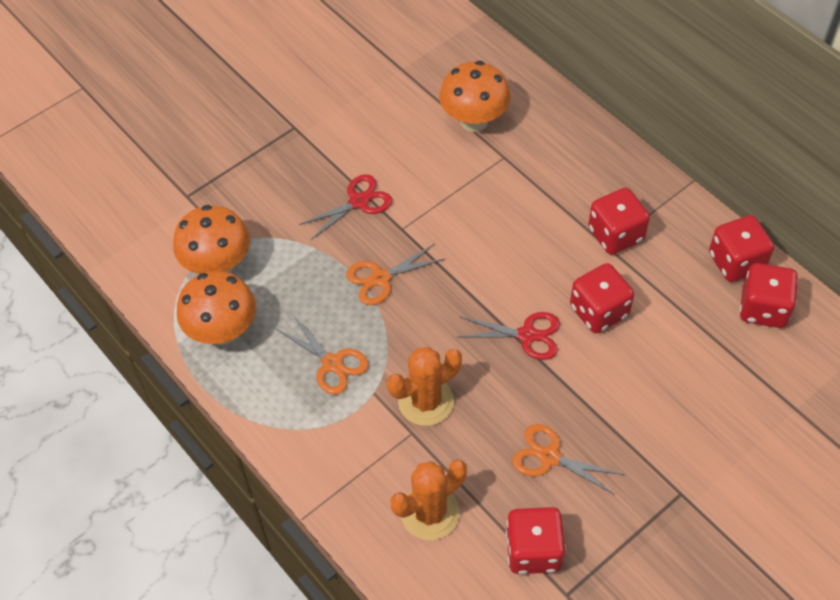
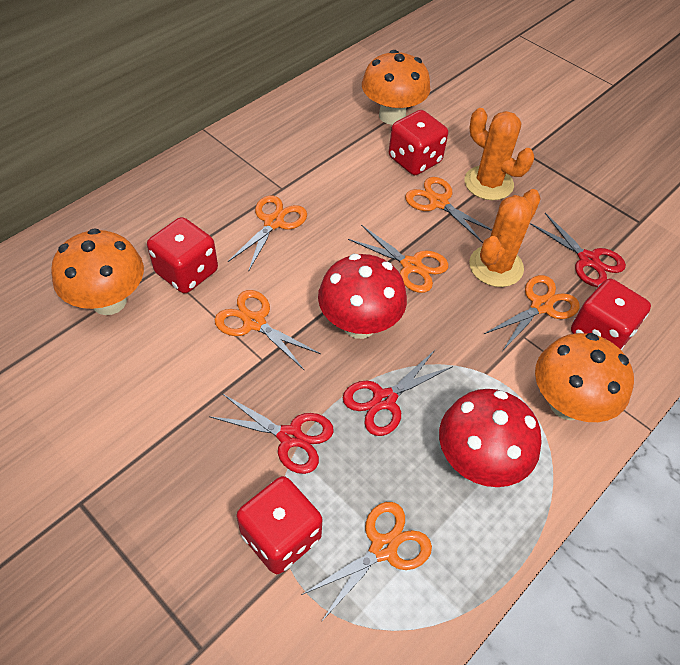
orange scissors: 3 -> 6
red dice: 5 -> 4
red mushroom: 0 -> 2
red scissors: 2 -> 3

